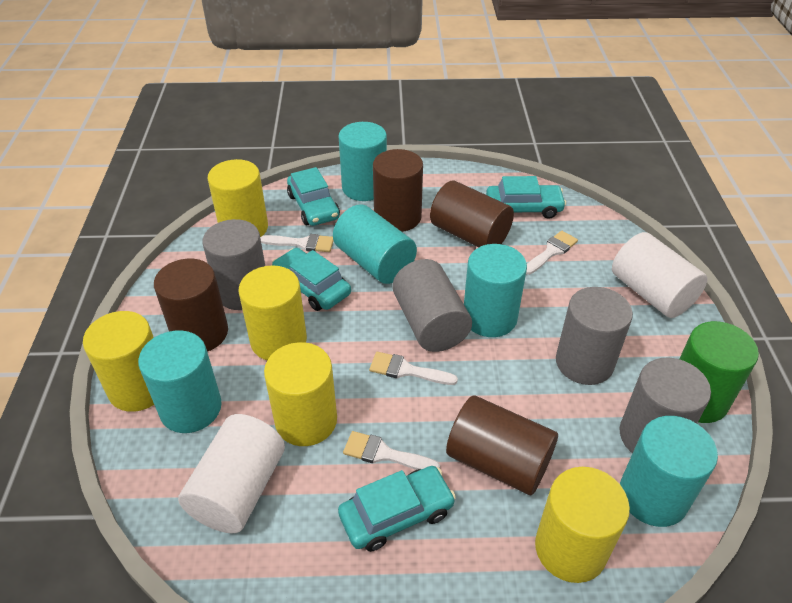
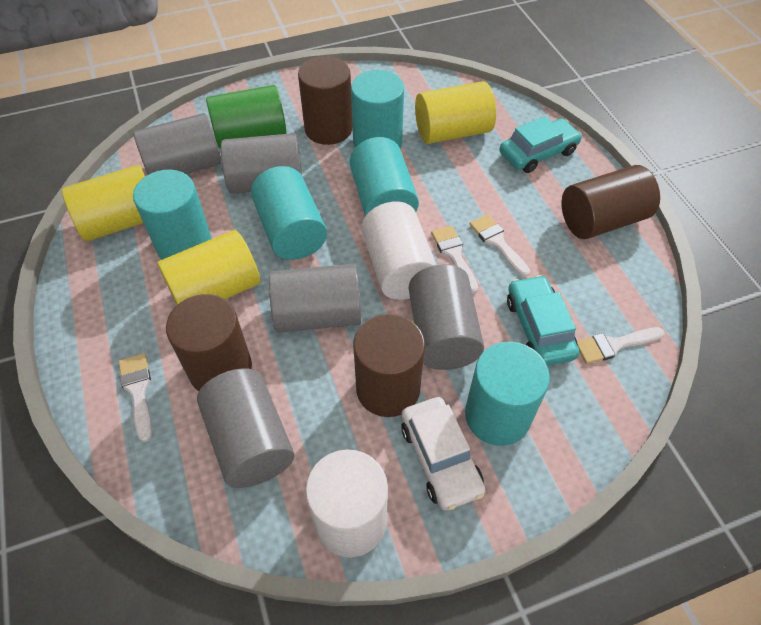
grey cylinder: 4 -> 5
turquoise car: 4 -> 2
white car: 0 -> 1
yellow cylinder: 5 -> 3

